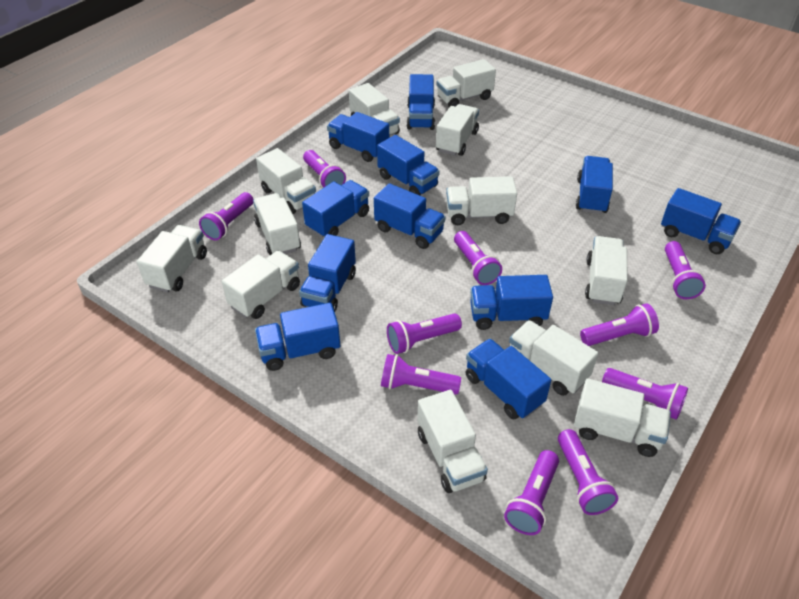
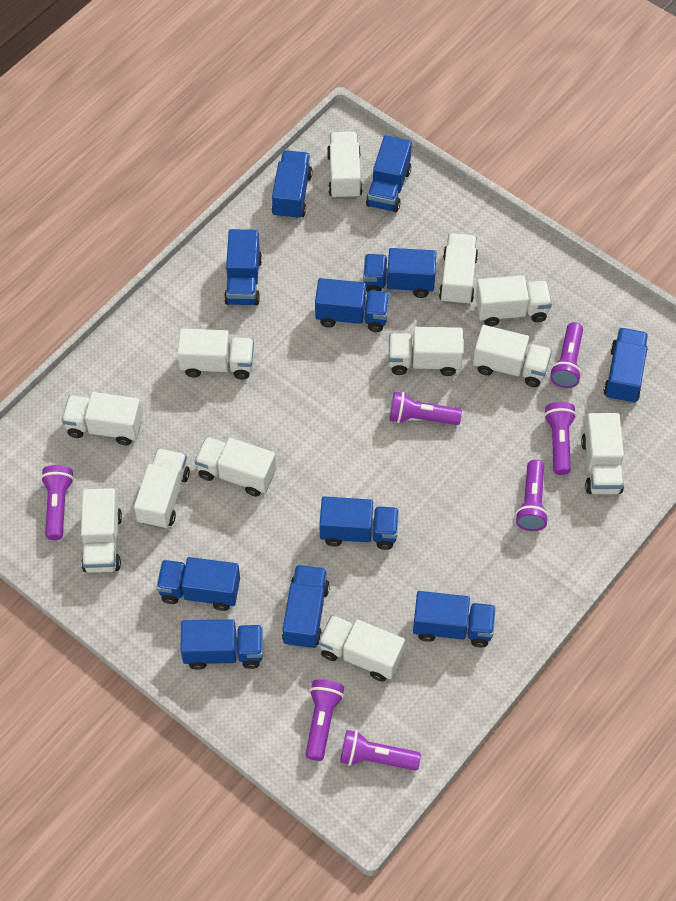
purple flashlight: 10 -> 7

